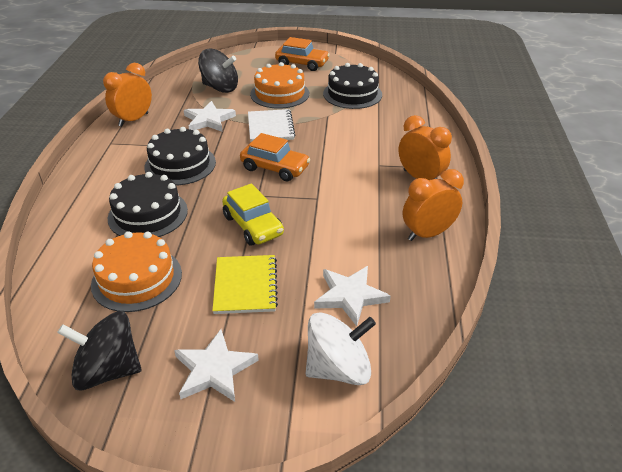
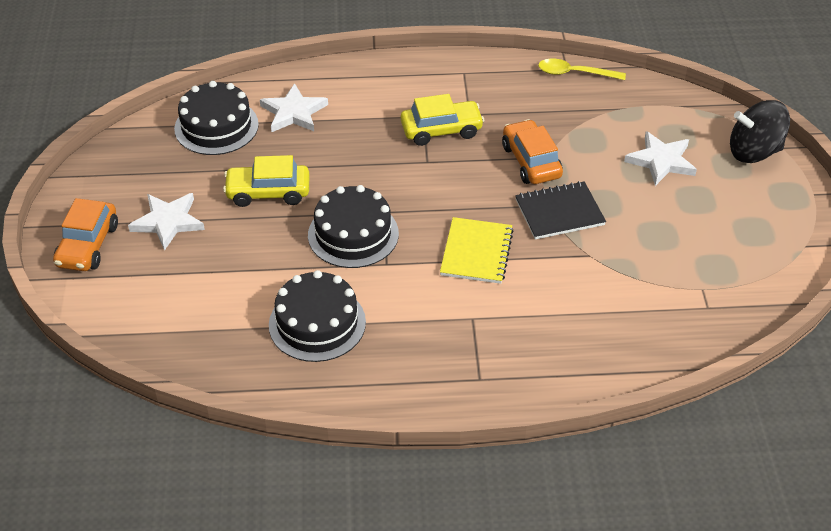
black notebook: 0 -> 1
black spinning top: 2 -> 1
orange cake: 2 -> 0
orange clock: 3 -> 0
white notebook: 1 -> 0
white spinning top: 1 -> 0
yellow car: 1 -> 2
yellow spoon: 0 -> 1

